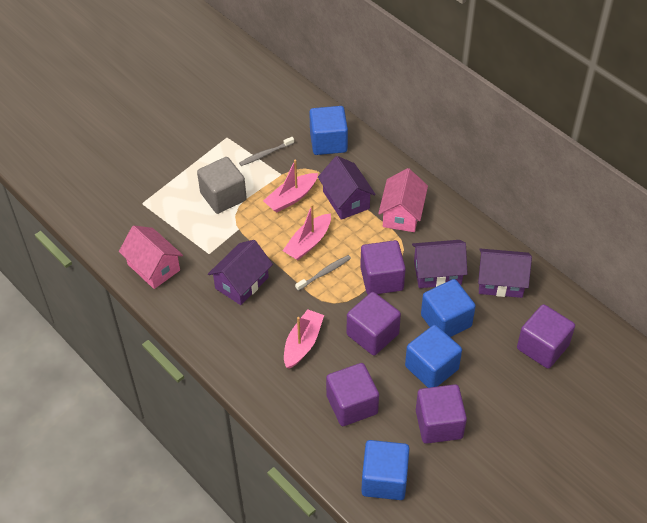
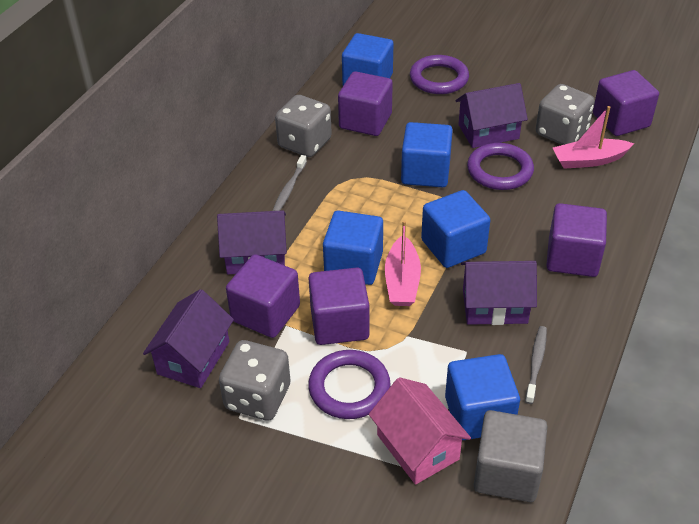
blue cube: 4 -> 5
grey dice: 0 -> 3
pink boat: 3 -> 2
pink house: 2 -> 1
purple ring: 0 -> 3

